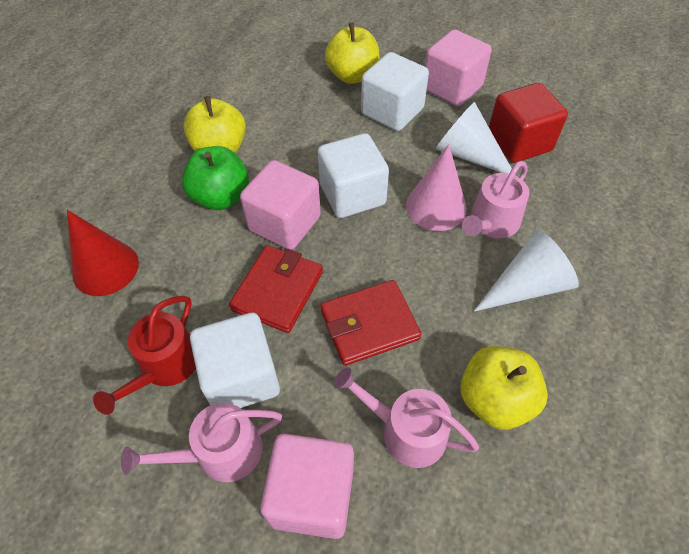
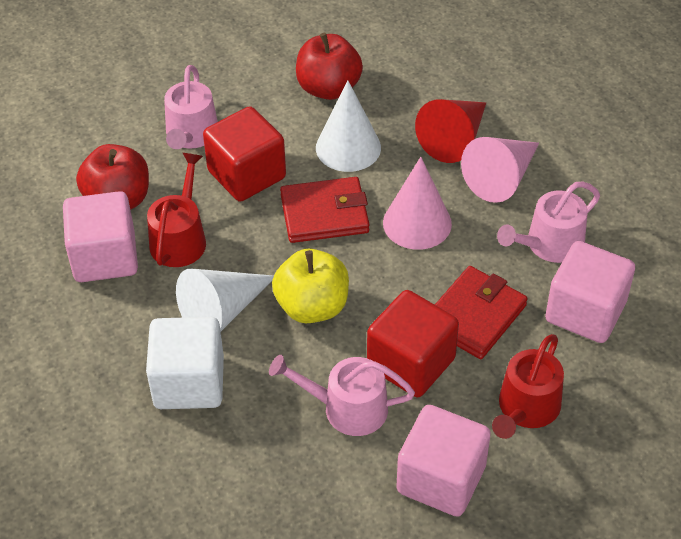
green apple: 1 -> 0
pink cone: 1 -> 2
red apple: 0 -> 2
red cube: 1 -> 2
red watering can: 1 -> 2
white cube: 3 -> 1
yellow apple: 3 -> 1

